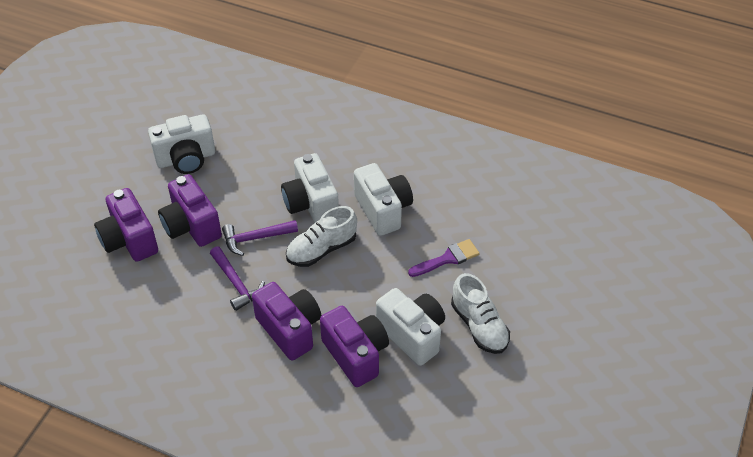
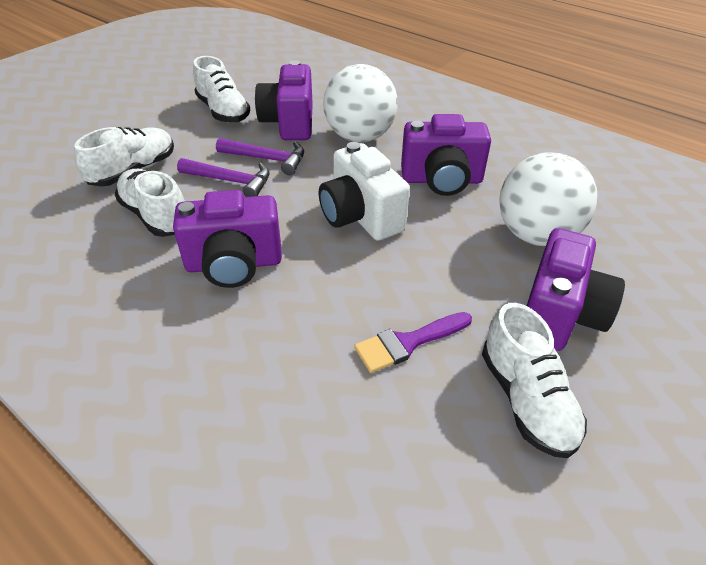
white ball: 0 -> 2
white camera: 4 -> 1
white shoe: 2 -> 4

